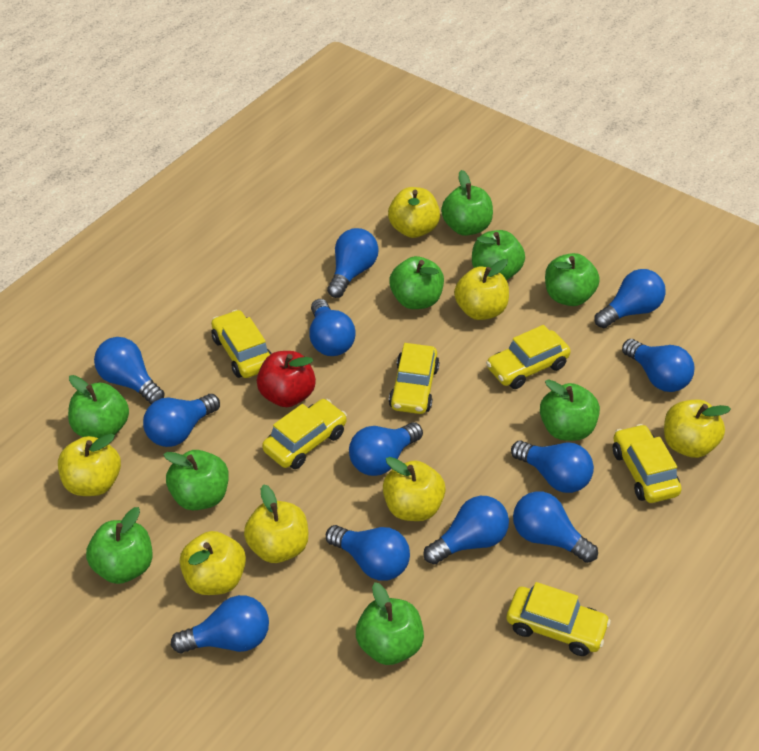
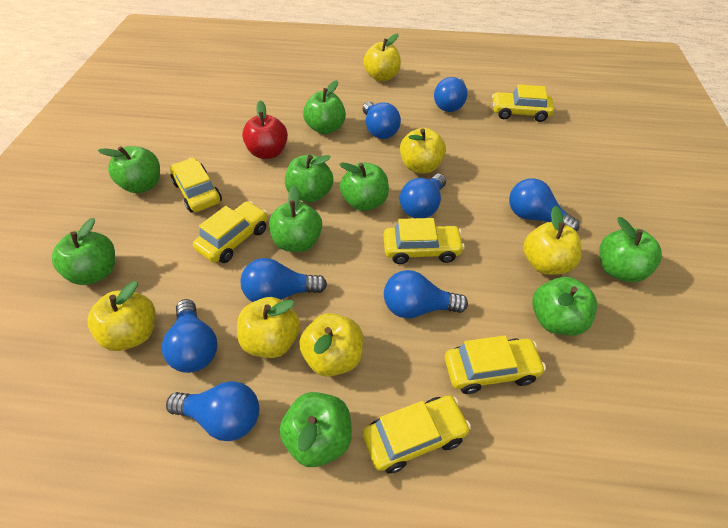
blue light bulb: 12 -> 8
yellow apple: 7 -> 6

